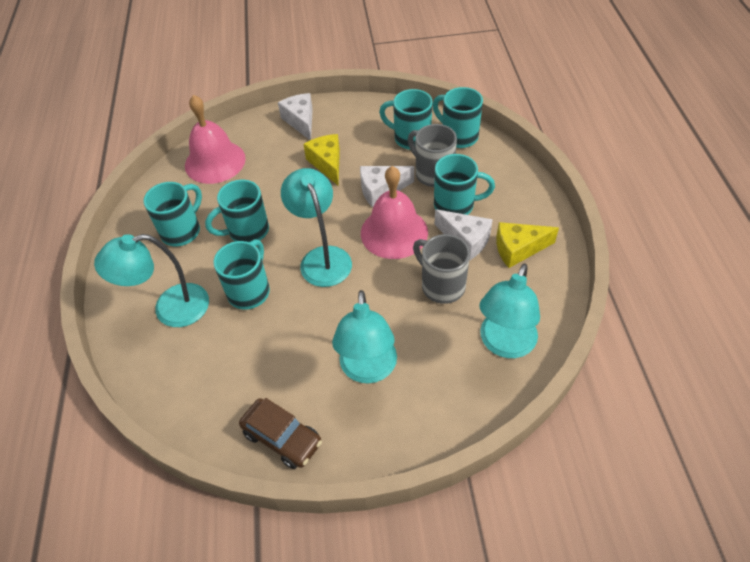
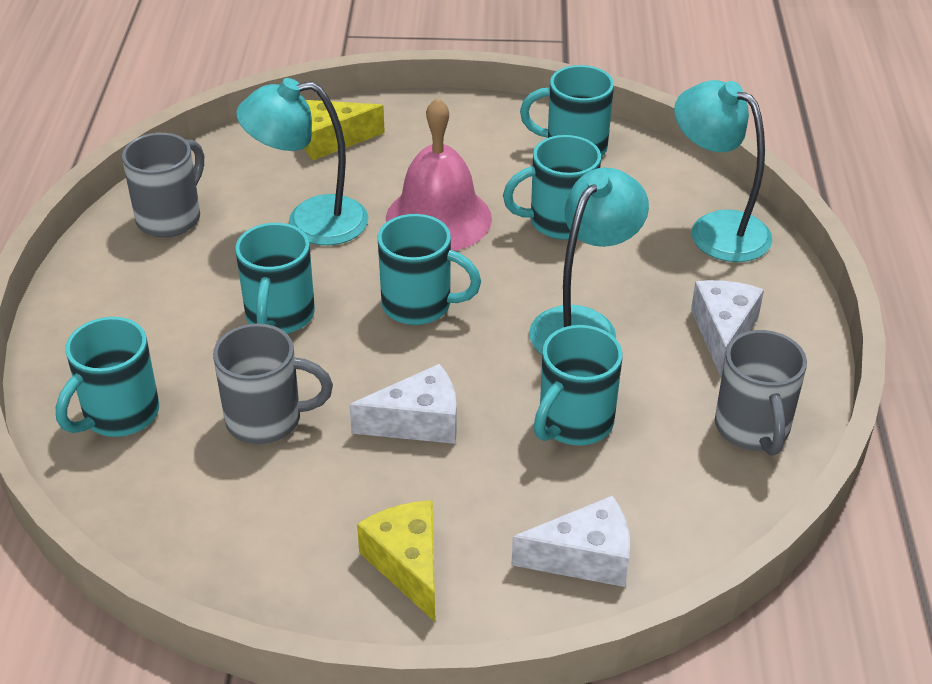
brown car: 1 -> 0
grey mug: 2 -> 3
pink bell: 2 -> 1
turquoise lamp: 4 -> 3

